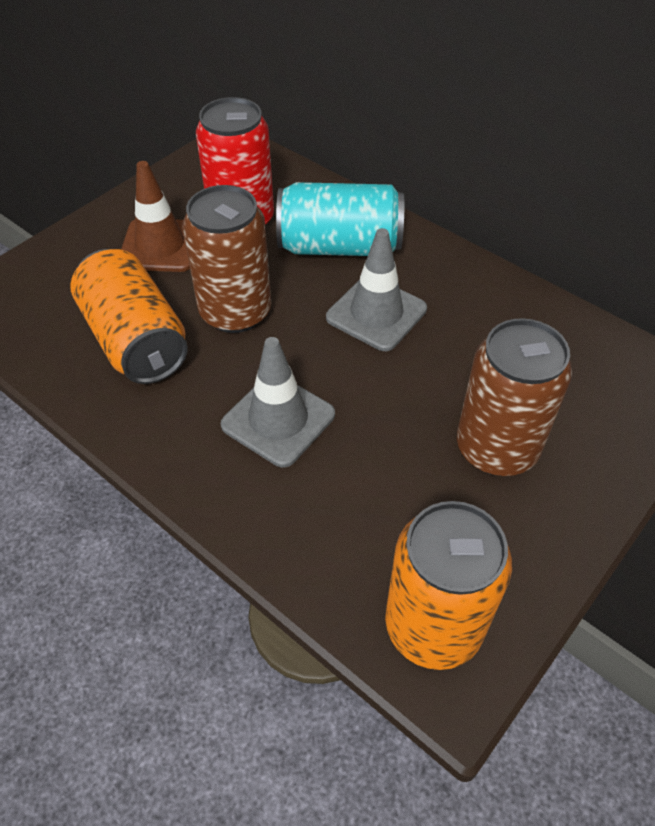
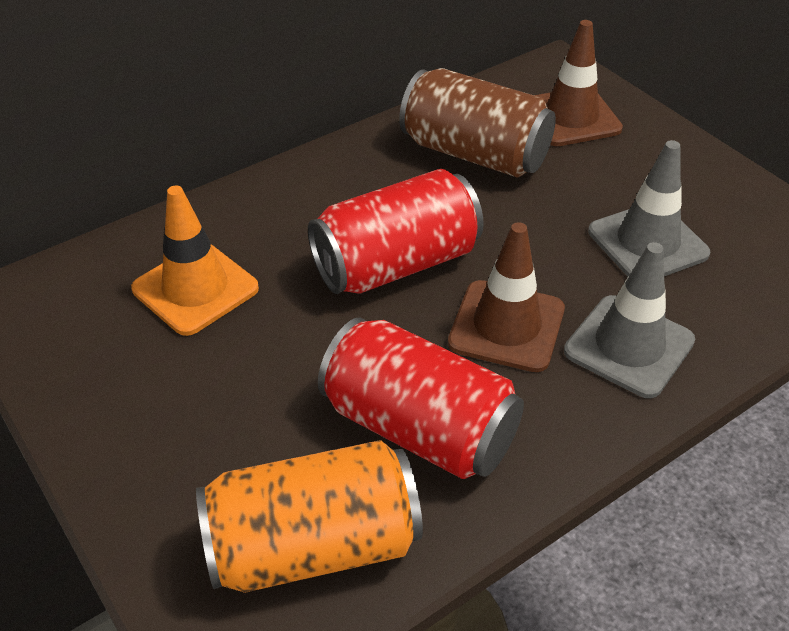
brown can: 2 -> 1
brown traffic cone: 1 -> 2
orange can: 2 -> 1
orange traffic cone: 0 -> 1
red can: 1 -> 2
turquoise can: 1 -> 0

